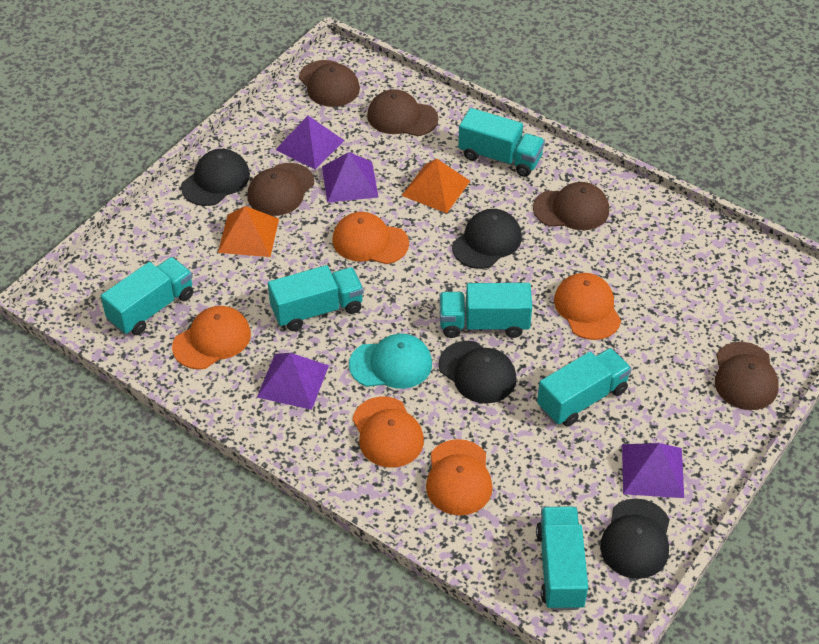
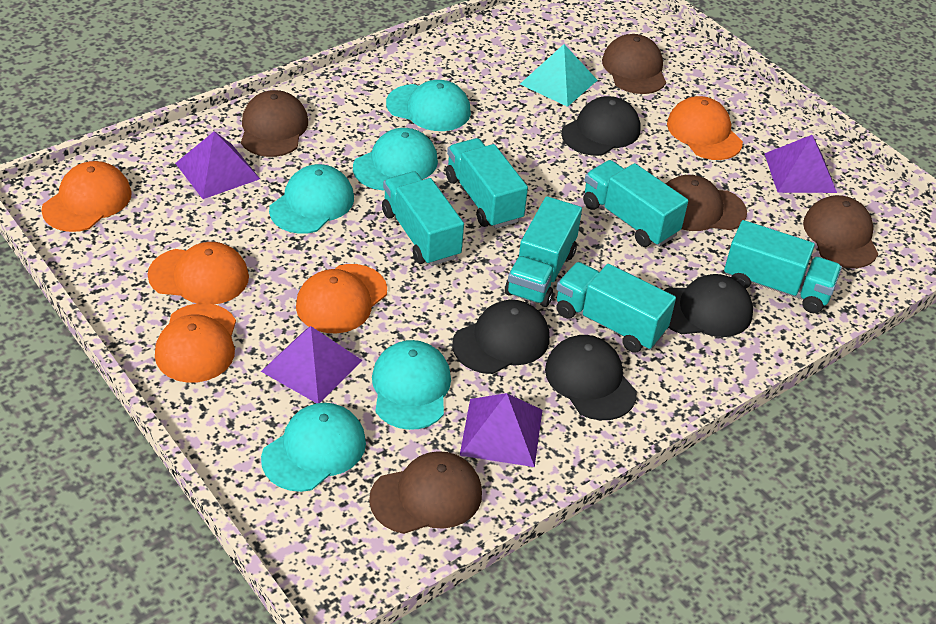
orange pyramid: 2 -> 0
turquoise cap: 1 -> 5
turquoise pyramid: 0 -> 1

